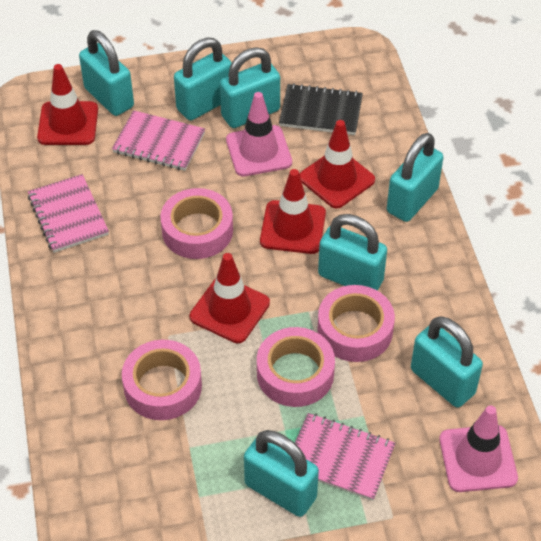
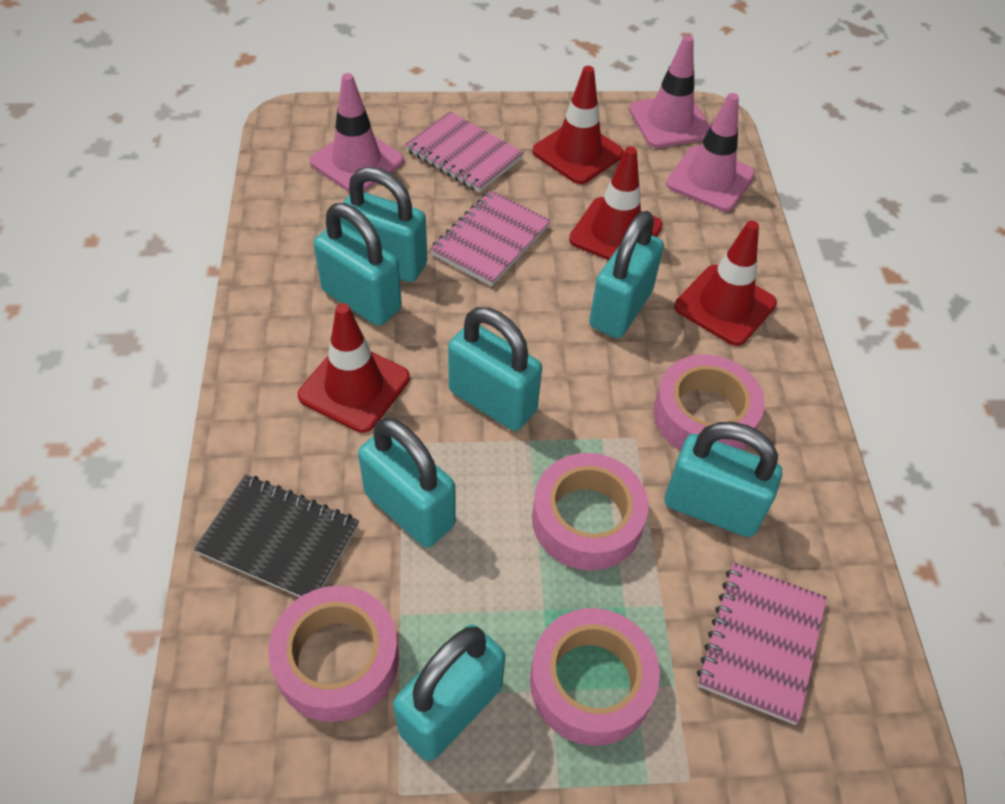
pink traffic cone: 2 -> 3

